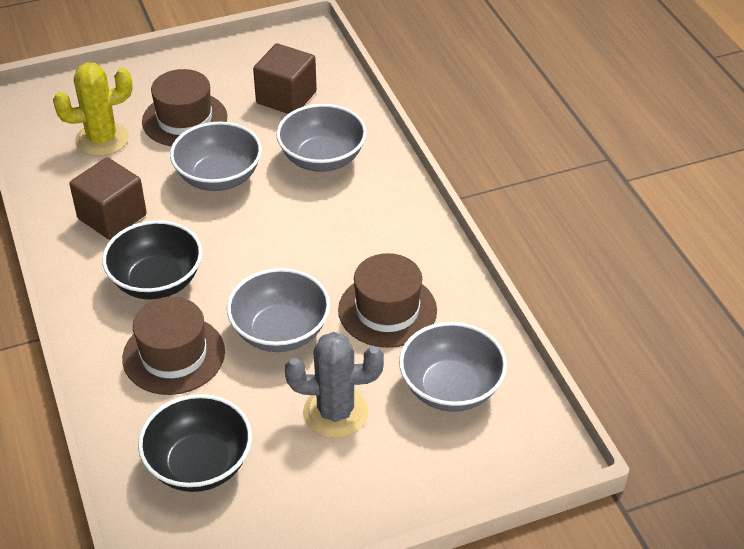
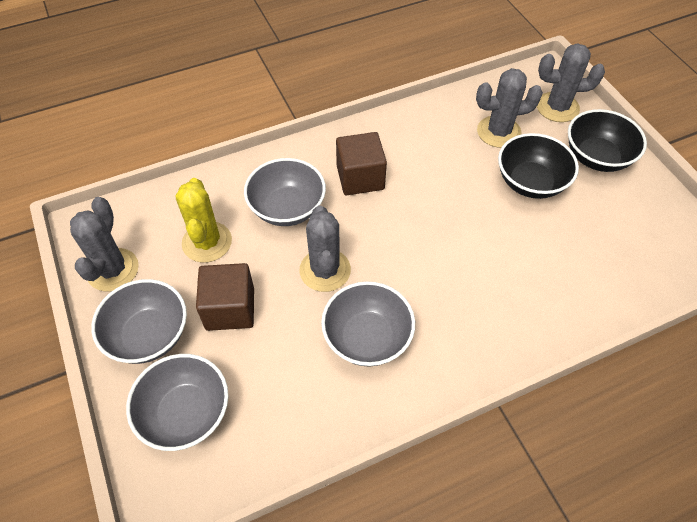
brown hat: 3 -> 0
grey cactus: 1 -> 4

